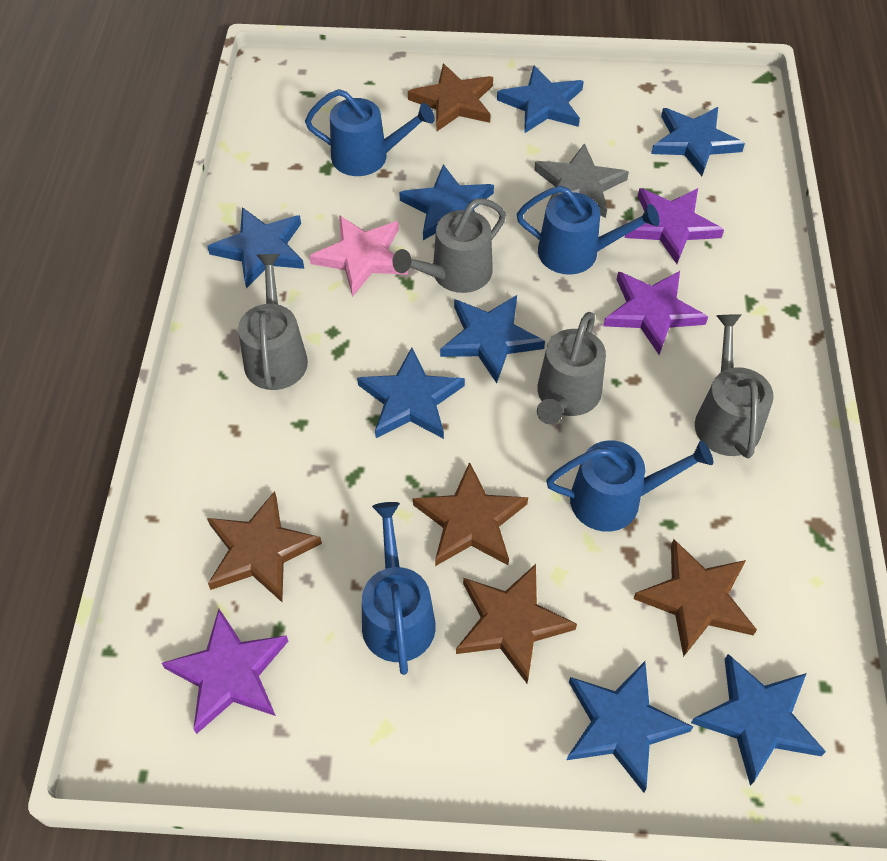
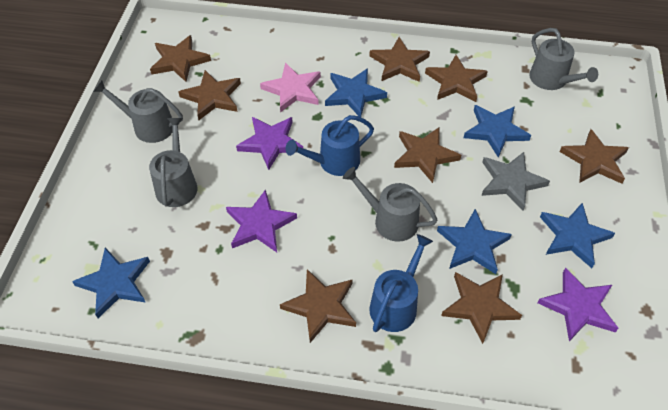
blue star: 8 -> 5
blue watering can: 4 -> 2
brown star: 5 -> 8

